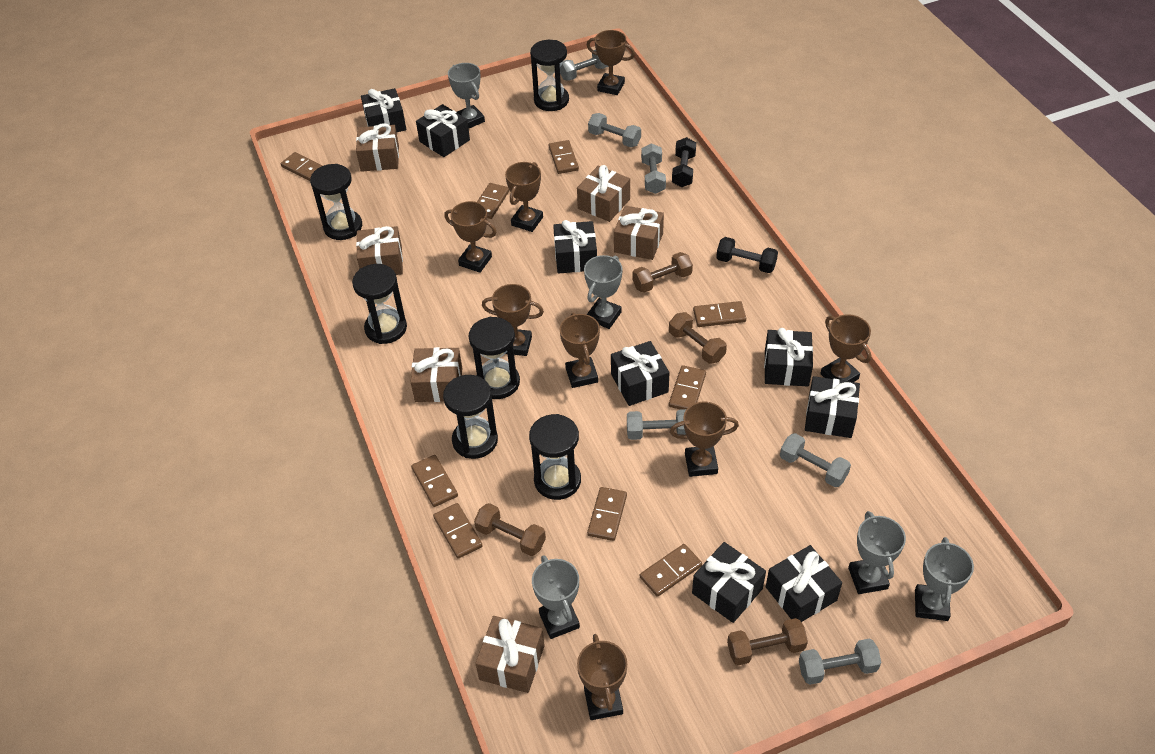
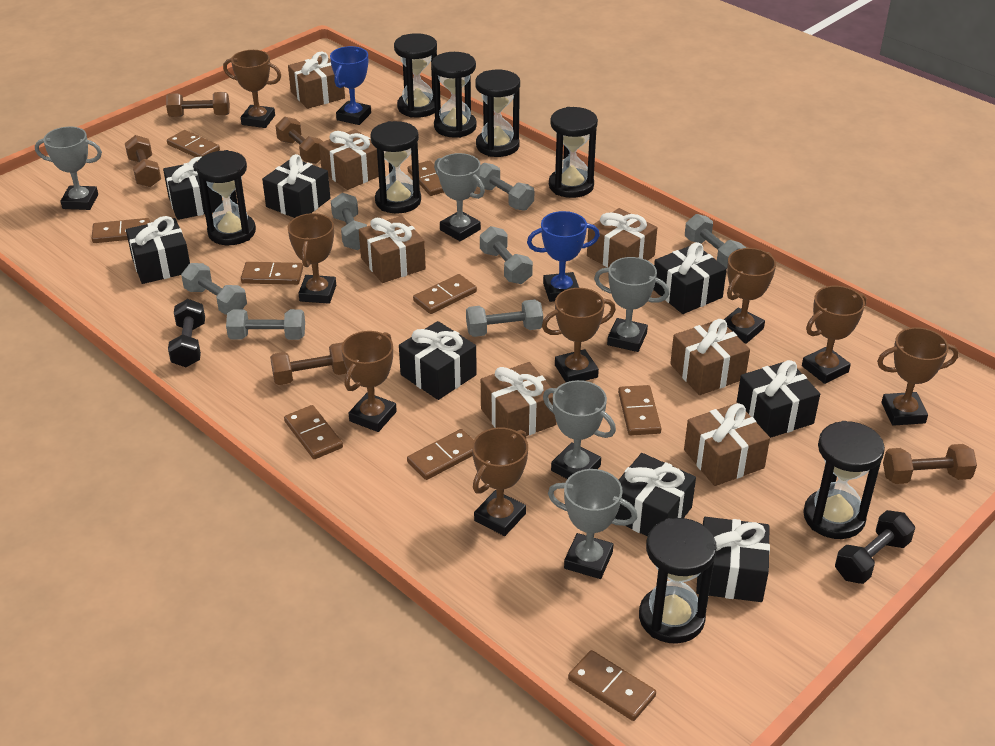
black hourglass: 6 -> 8
blue trophy: 0 -> 2
brown dumbbell: 4 -> 5
brown gift: 6 -> 7
grey dumbbell: 6 -> 7

